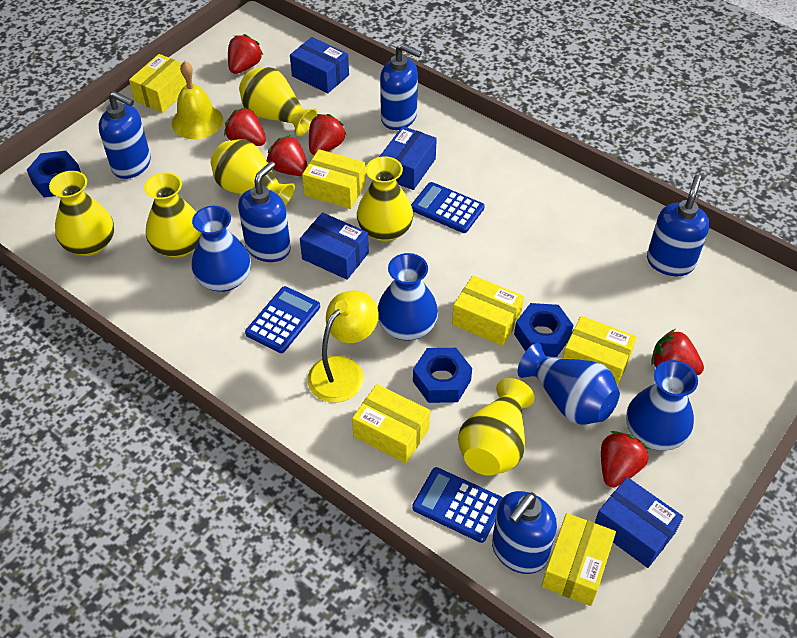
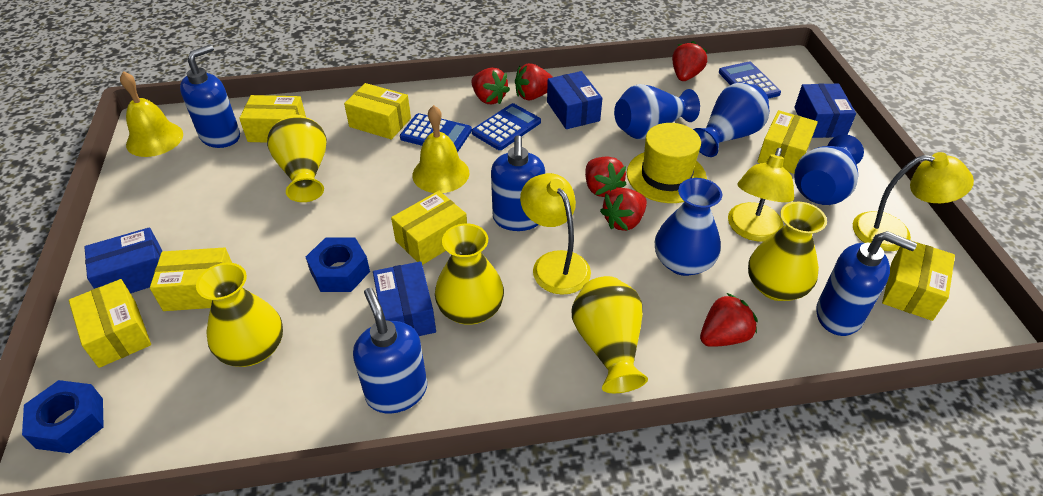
blue nut: 3 -> 2
blue soap dispenser: 5 -> 4
yellow bell: 1 -> 2
yellow box: 6 -> 7
yellow hat: 0 -> 1
yellow lamp: 1 -> 3
yellow vase: 6 -> 5

